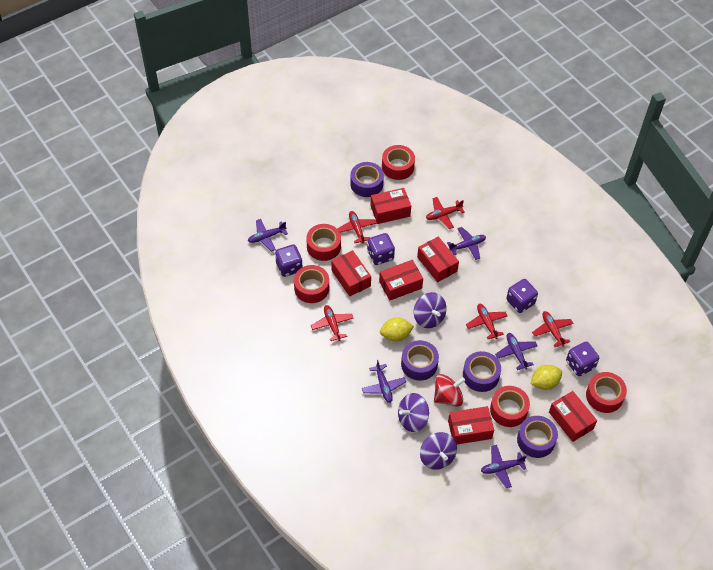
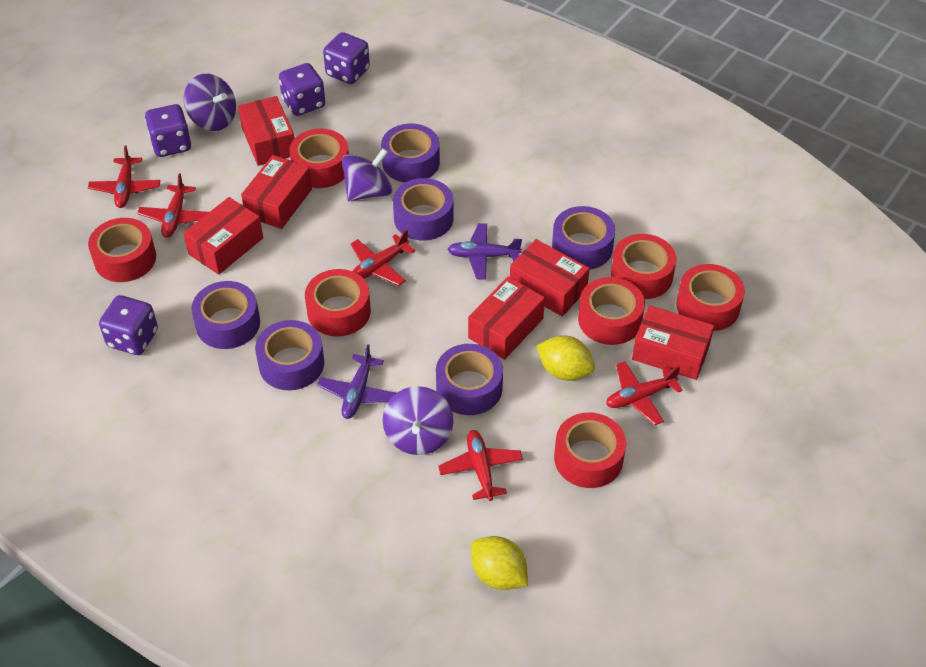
purple plane: 5 -> 2
purple tape: 4 -> 6
red spinning top: 1 -> 0
red tape: 5 -> 7

